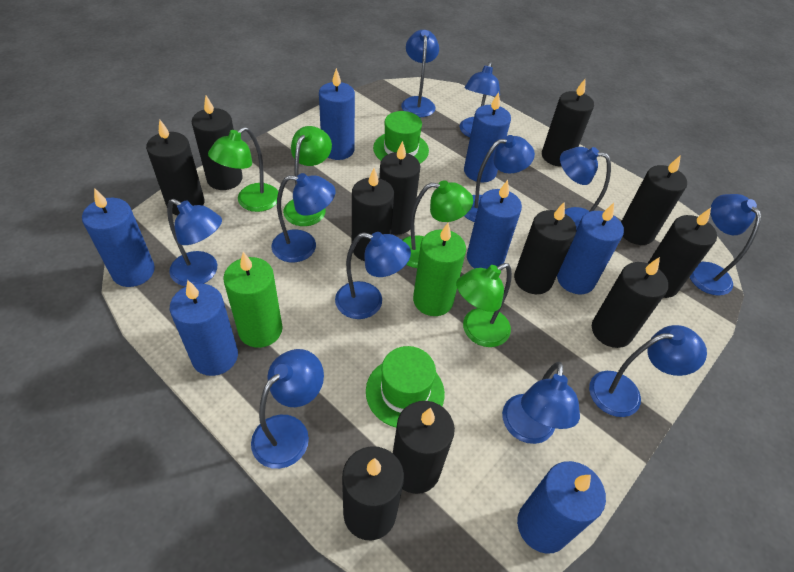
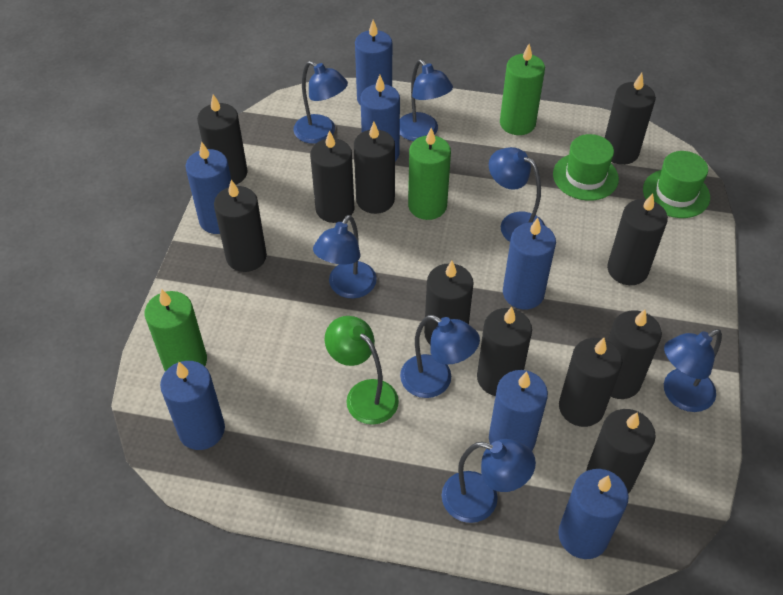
blue lamp: 11 -> 7
green candle: 2 -> 3
green lamp: 4 -> 1

